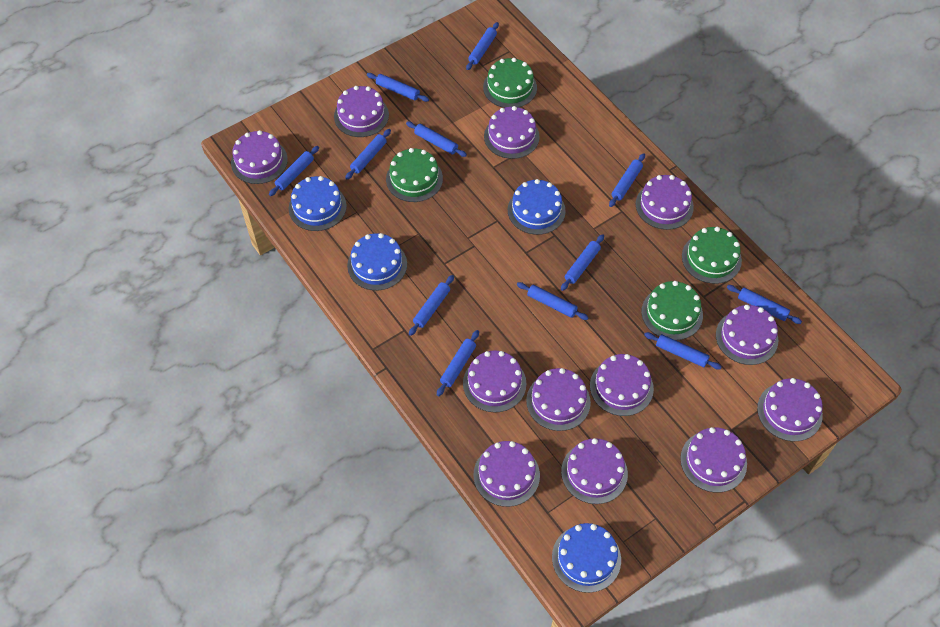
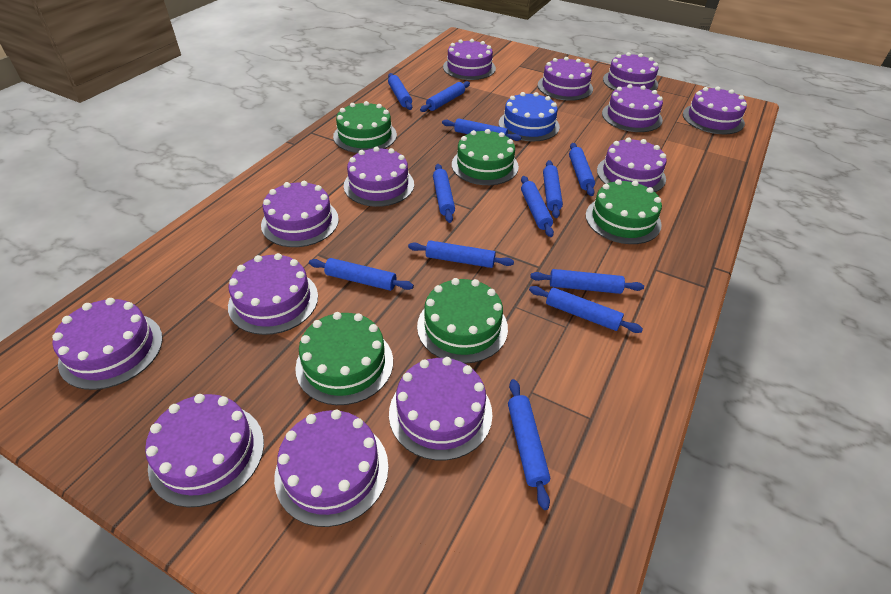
blue cake: 4 -> 1
green cake: 4 -> 5
purple cake: 12 -> 13

